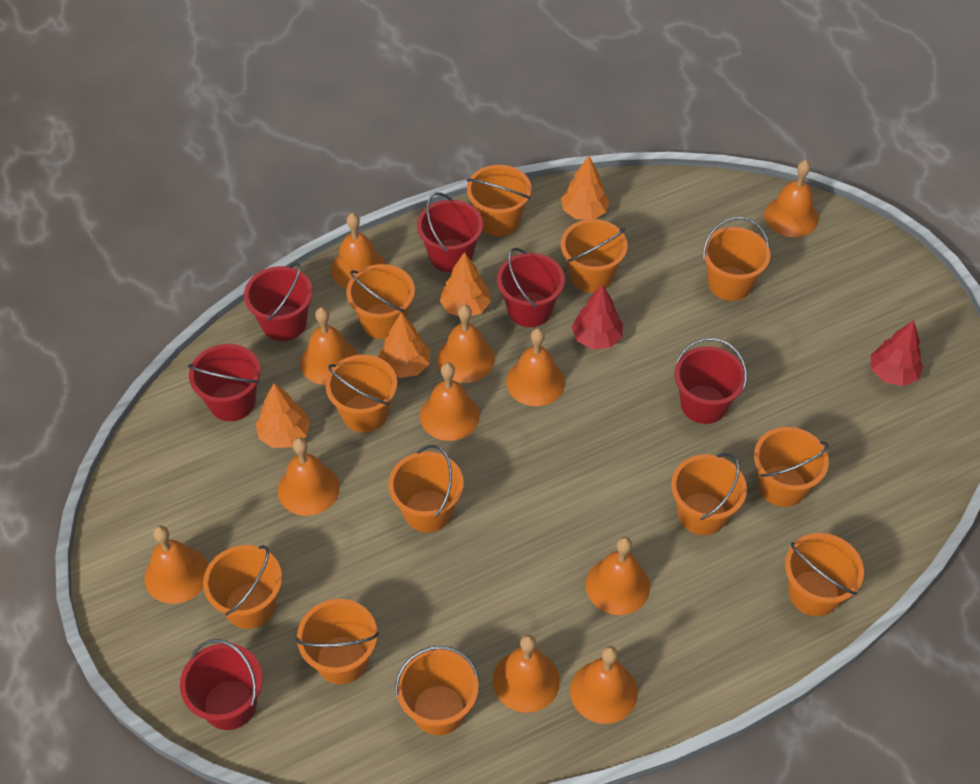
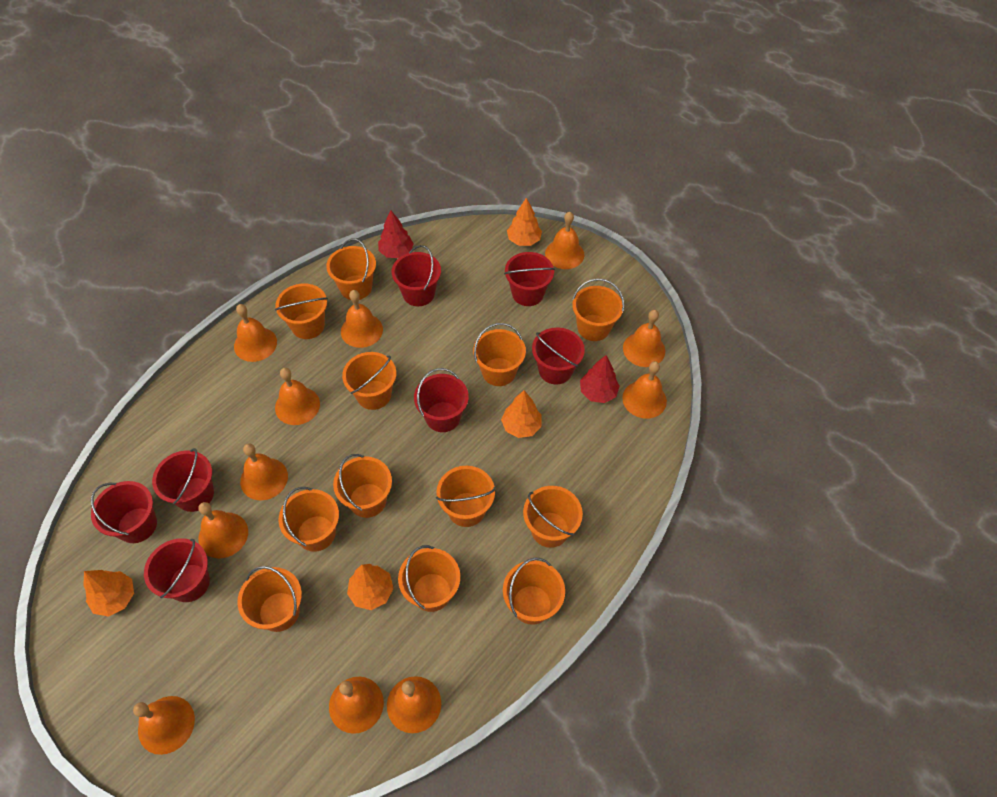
red bucket: 6 -> 7

